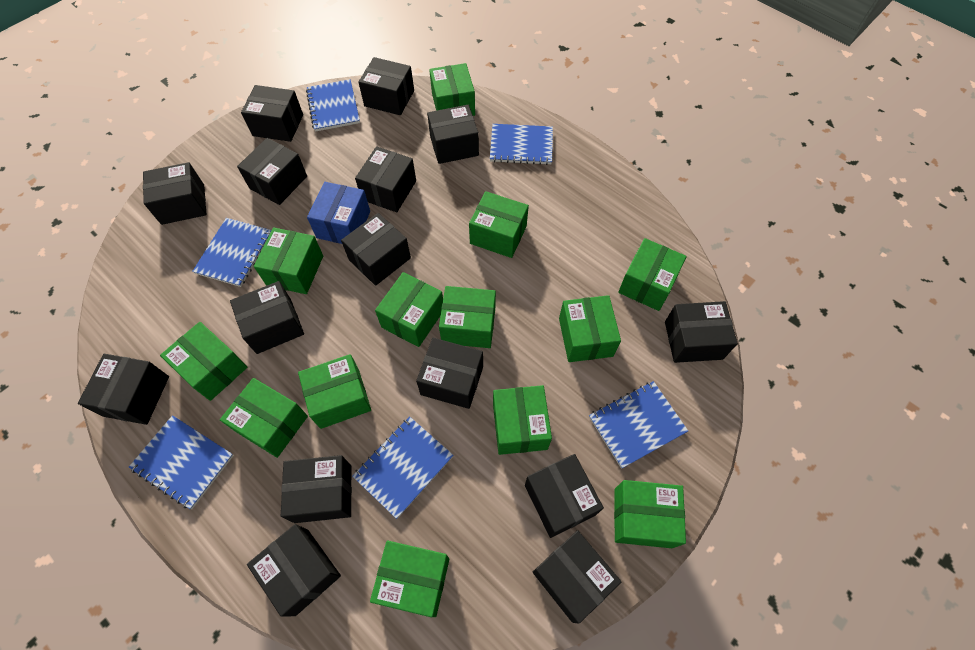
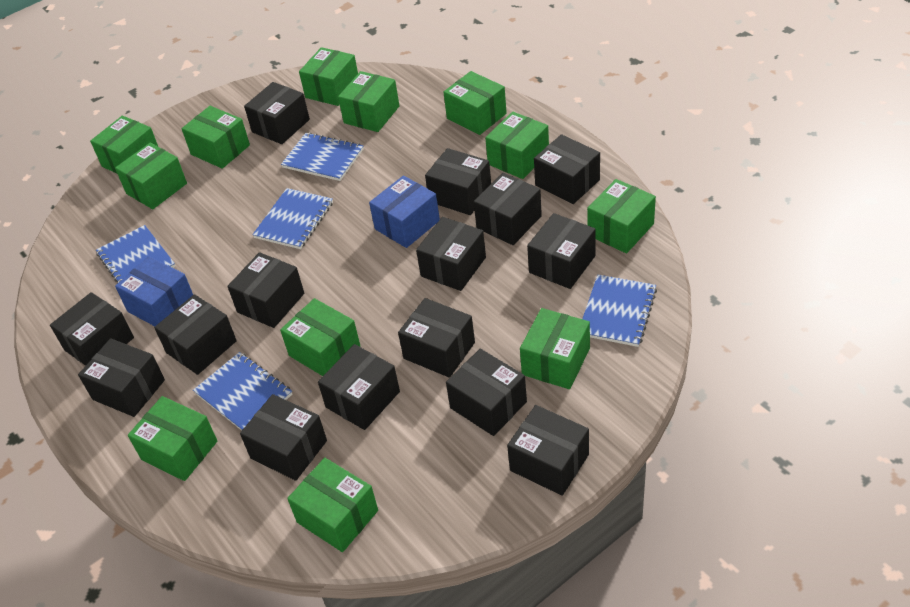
blue box: 1 -> 2
blue notebook: 6 -> 5
green box: 13 -> 12

